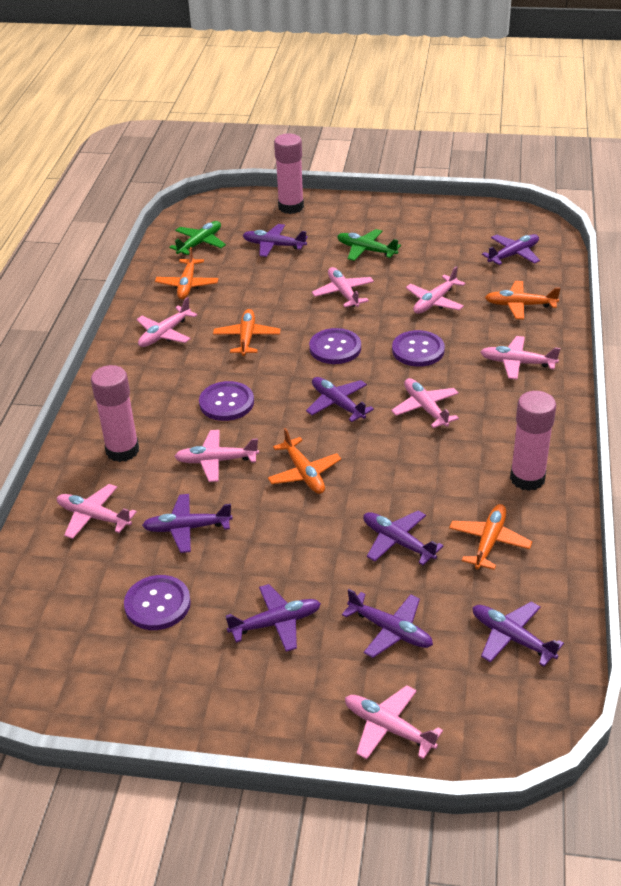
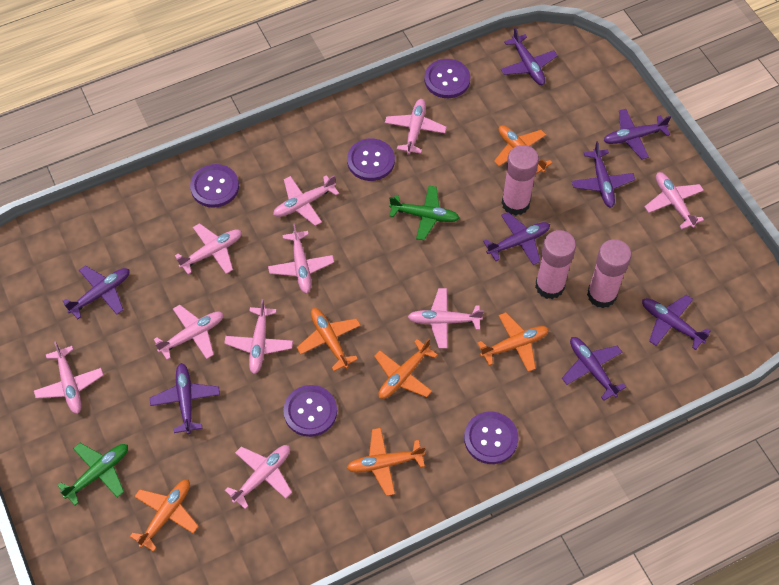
orange plane: 5 -> 6
pink plane: 8 -> 10
purple button: 4 -> 5

